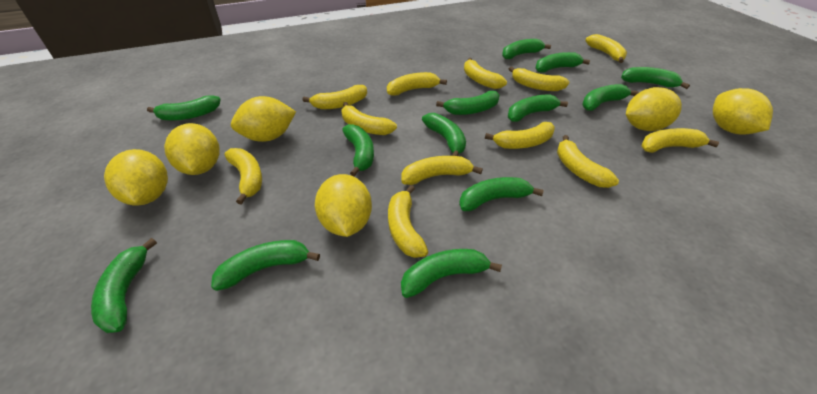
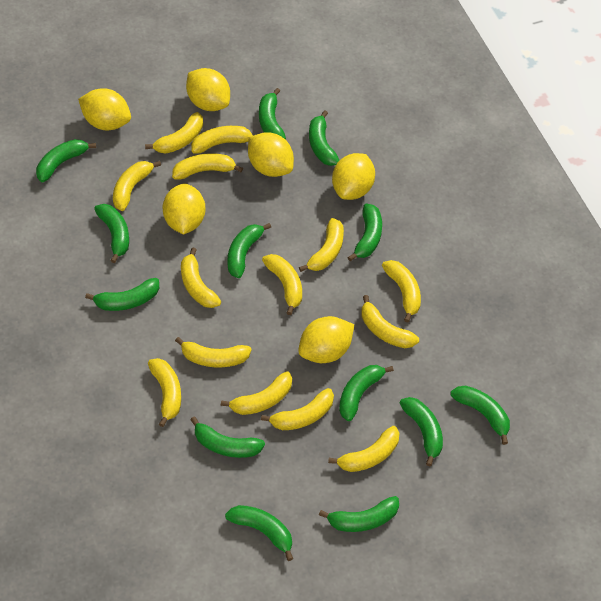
yellow banana: 12 -> 14

